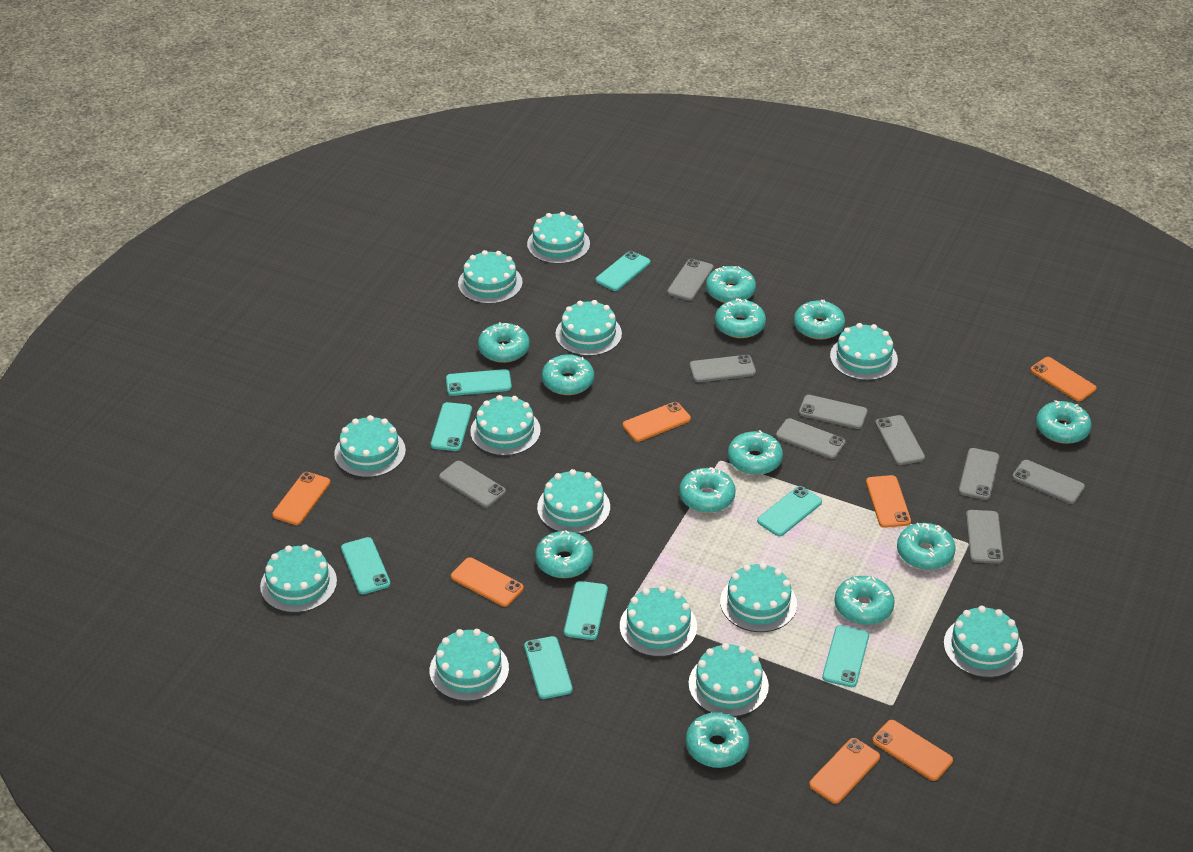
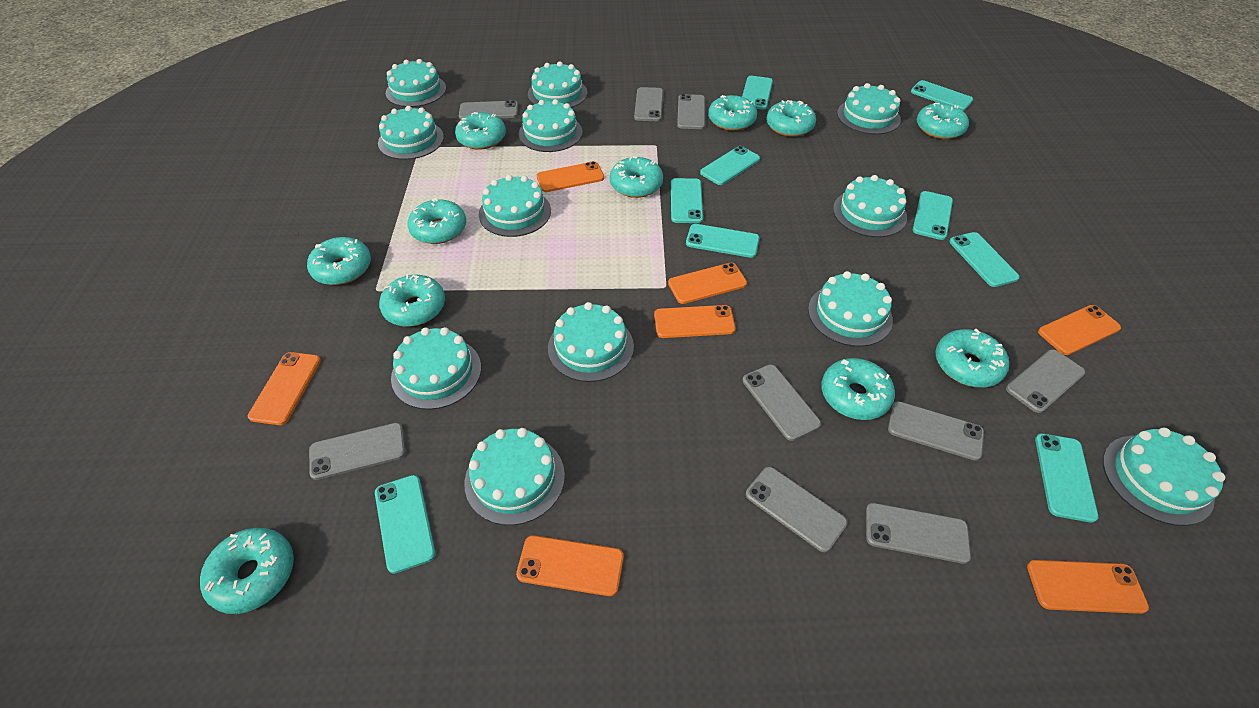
turquoise cake: 13 -> 12
turquoise donut: 12 -> 11
turquoise phone: 8 -> 9

